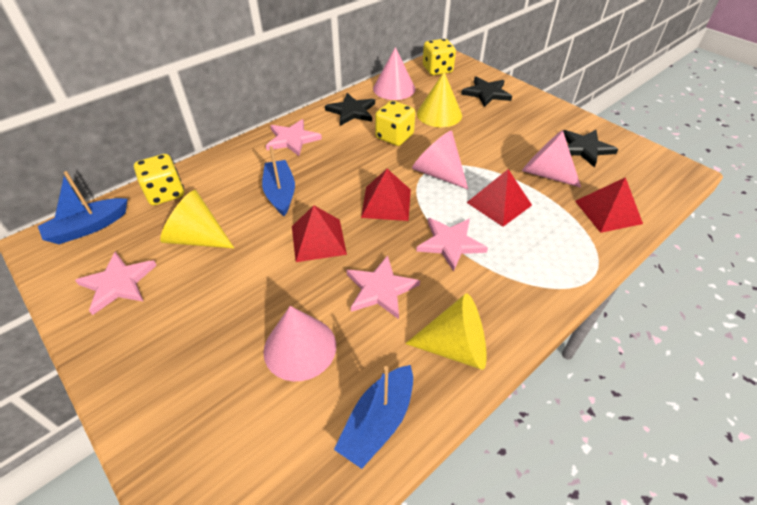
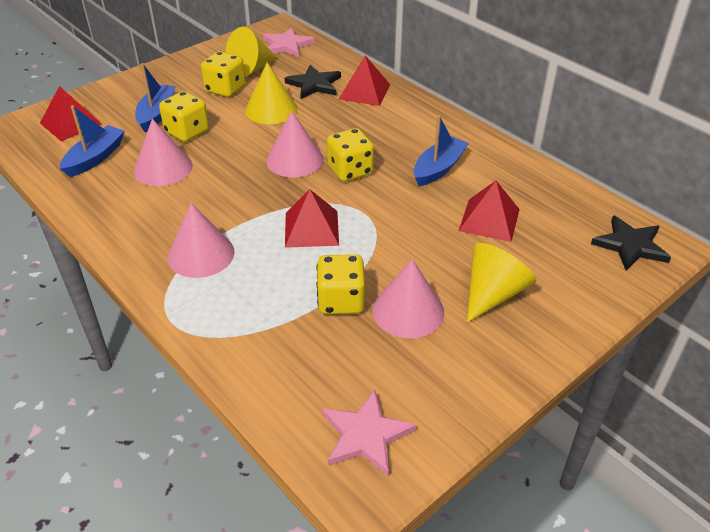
black star: 3 -> 2
pink star: 4 -> 2
yellow dice: 3 -> 4

